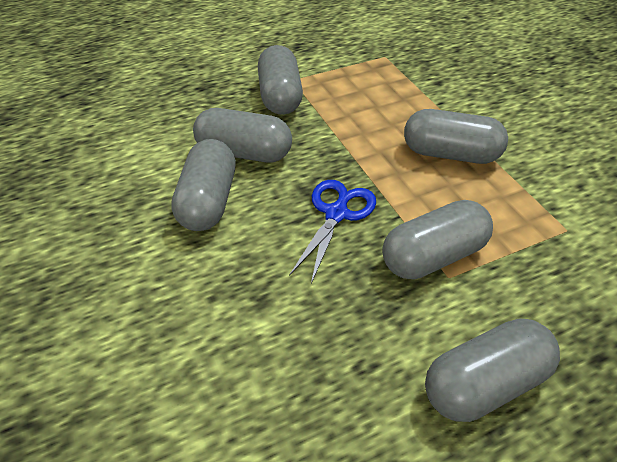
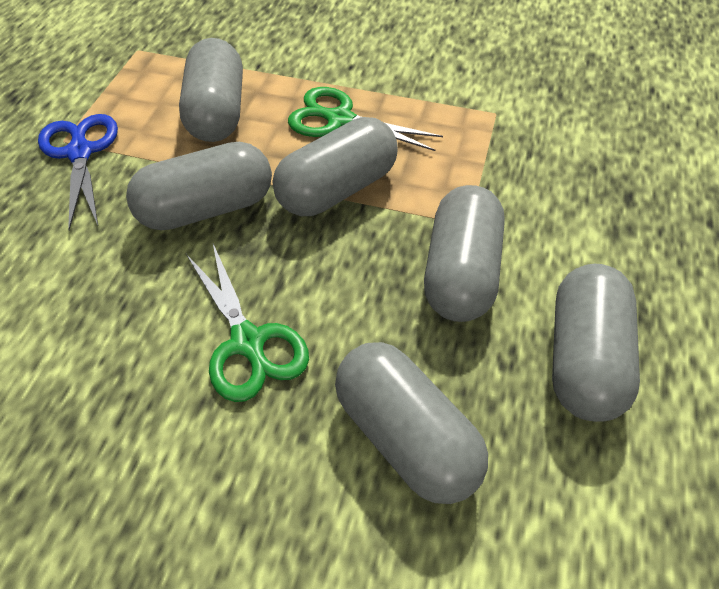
green scissors: 0 -> 2

